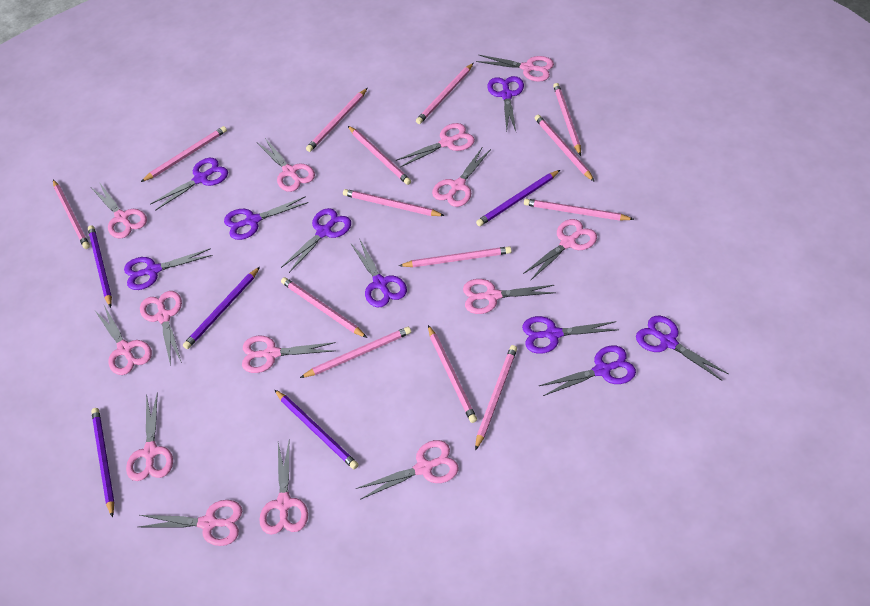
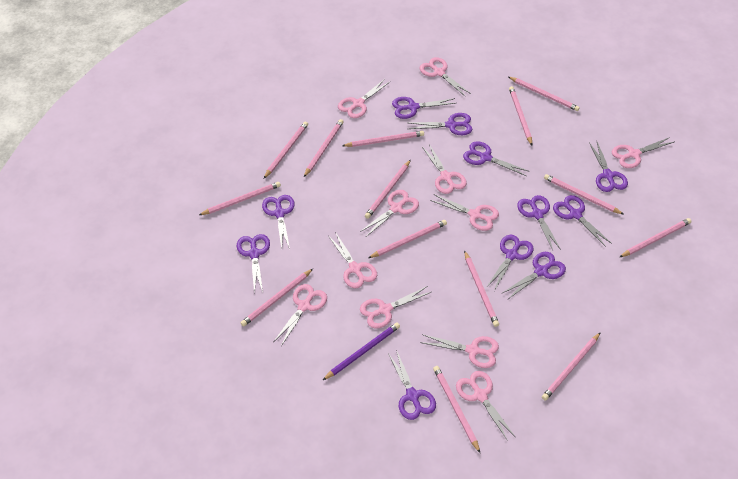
pink scissors: 14 -> 11
purple pencil: 5 -> 1
purple scissors: 9 -> 11

